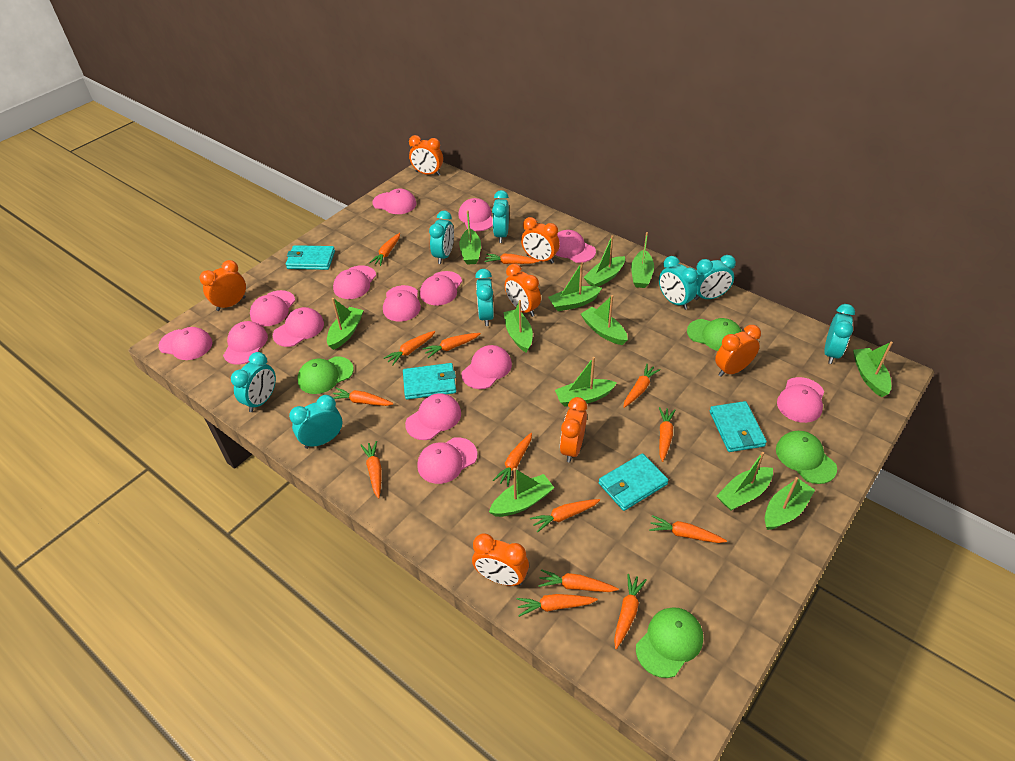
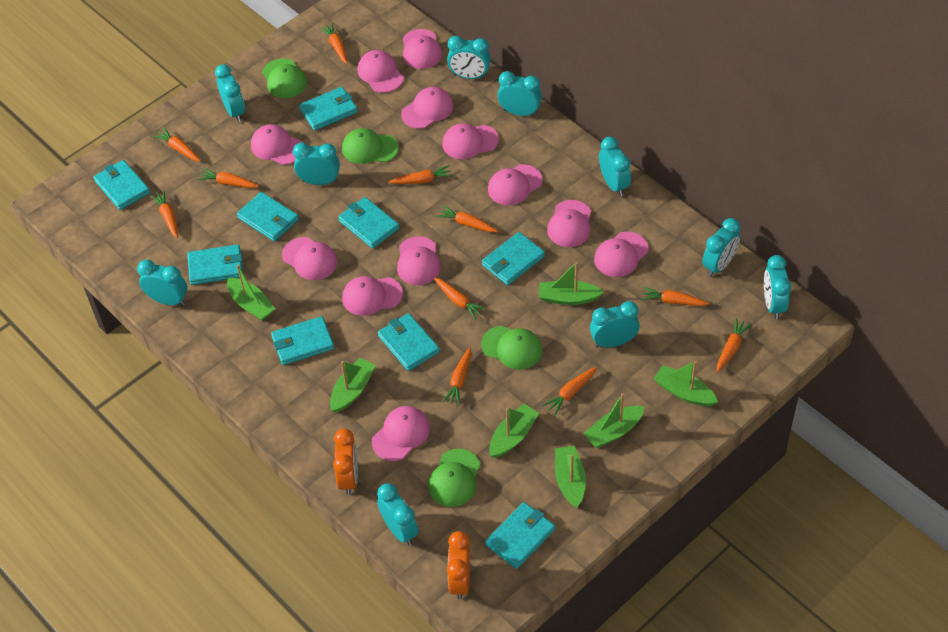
green boat: 12 -> 7
orange carrot: 14 -> 11
orange clock: 7 -> 2
pink cap: 14 -> 12
turquoise clock: 8 -> 10
turquoise wallet: 4 -> 9

